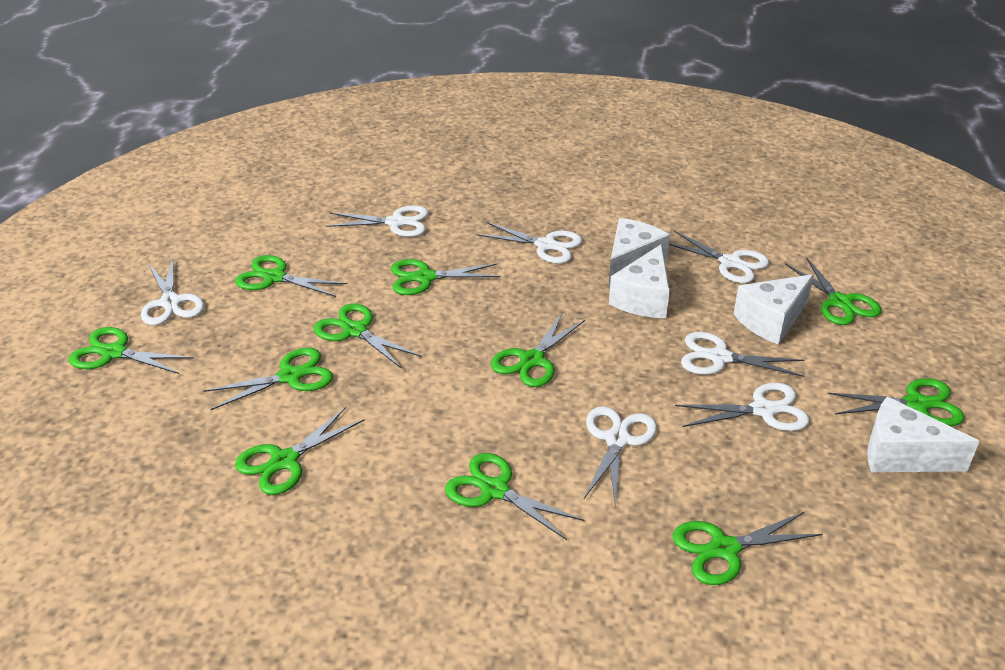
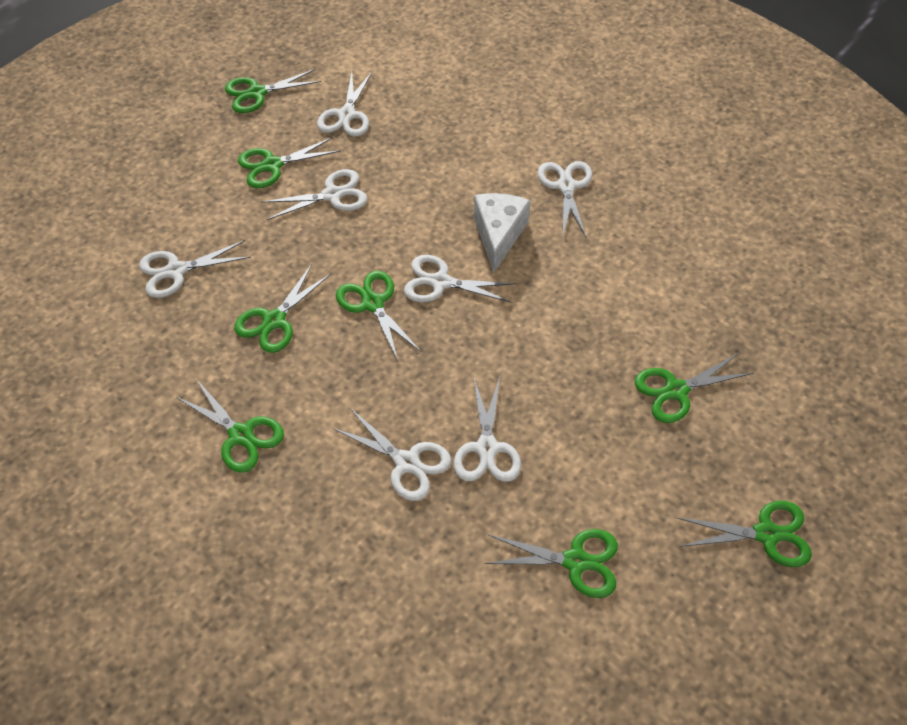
green scissors: 11 -> 8
white cheese: 4 -> 1

